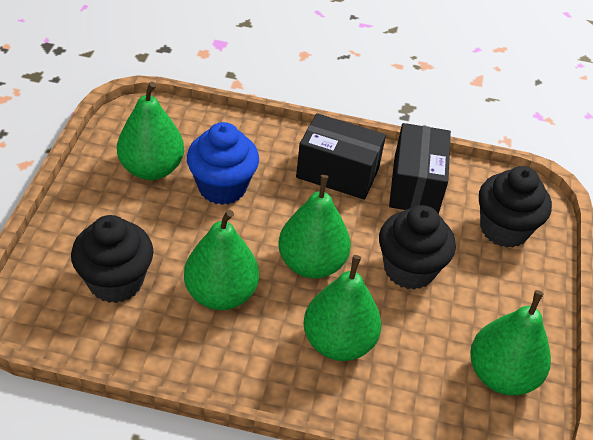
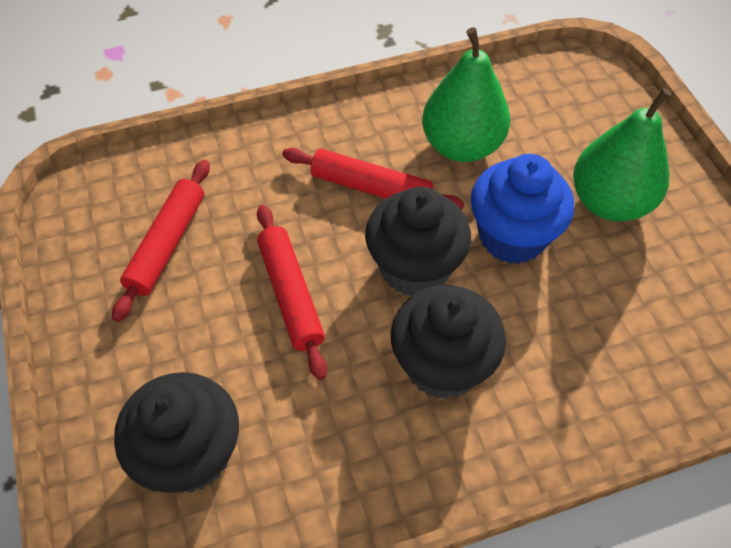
black box: 2 -> 0
green pear: 5 -> 2
red rolling pin: 0 -> 3

